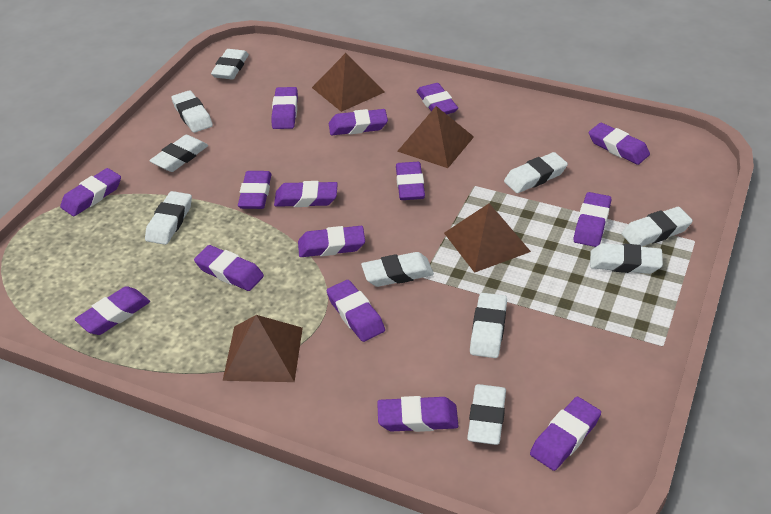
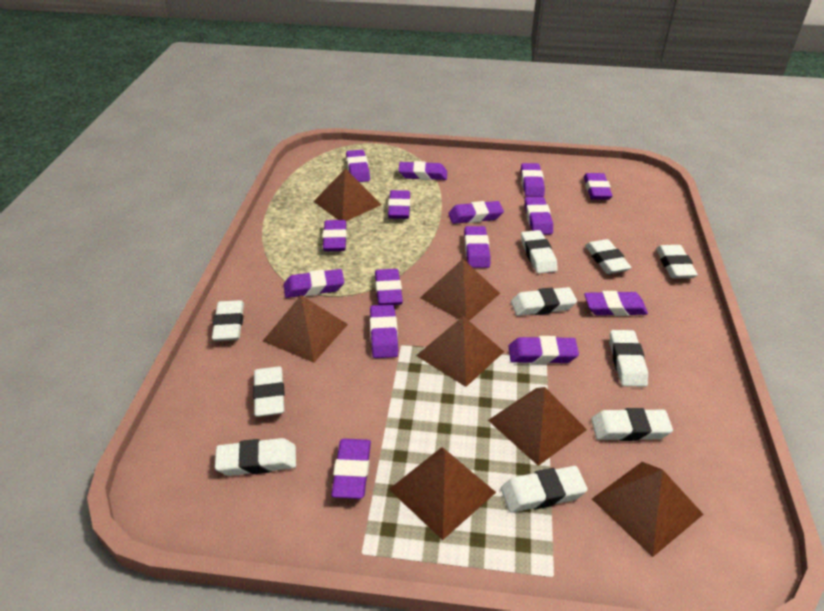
brown pyramid: 4 -> 7

